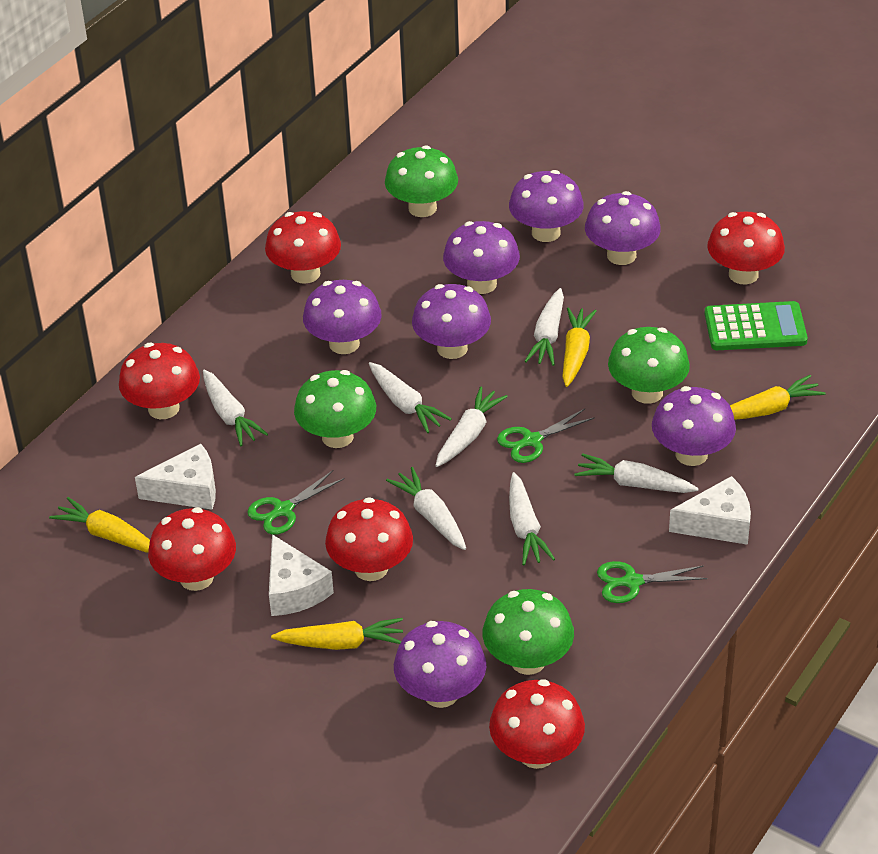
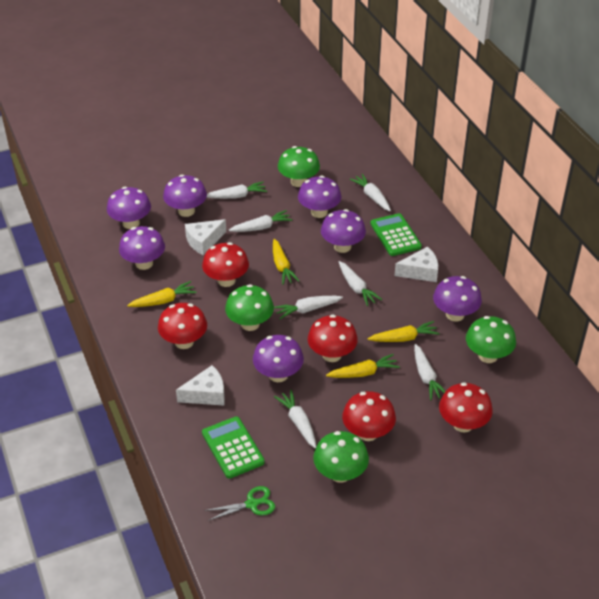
green calculator: 1 -> 2
green scissors: 3 -> 1
red mushroom: 6 -> 5

